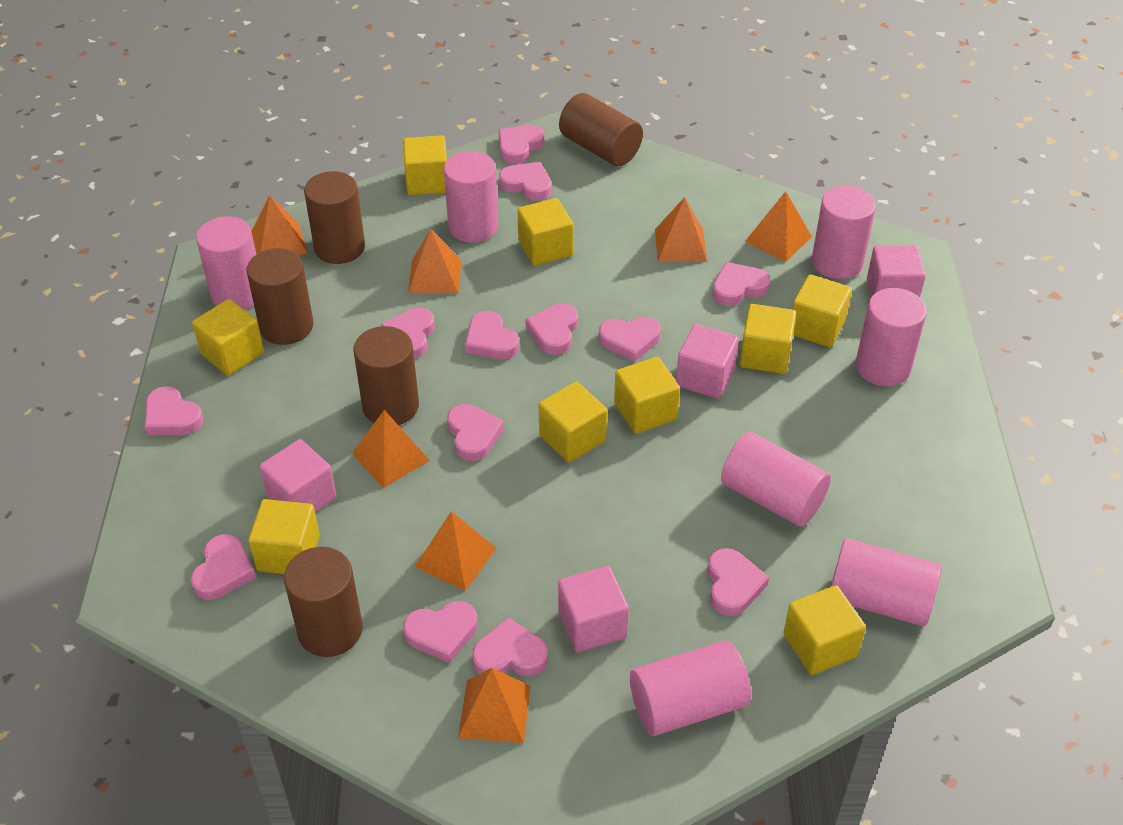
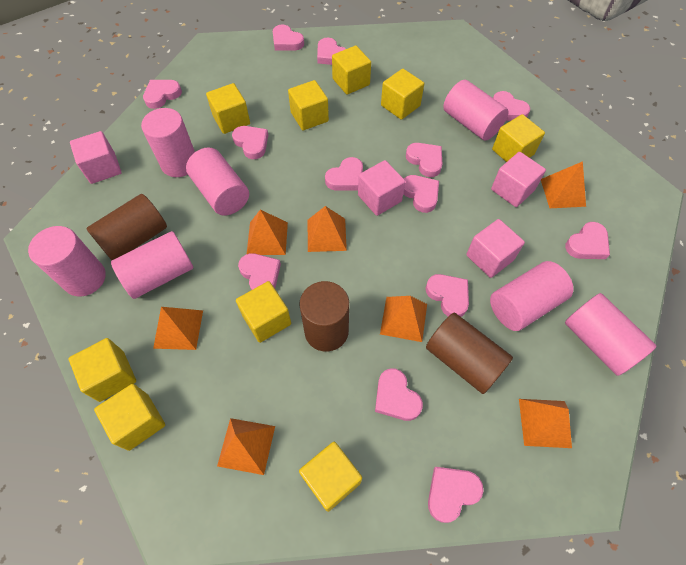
brown cylinder: 5 -> 3

